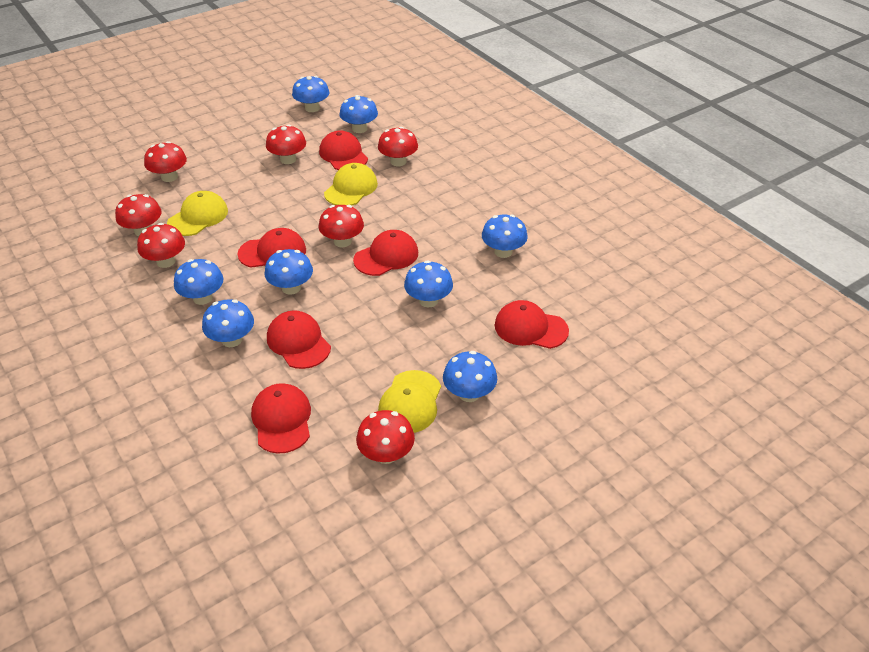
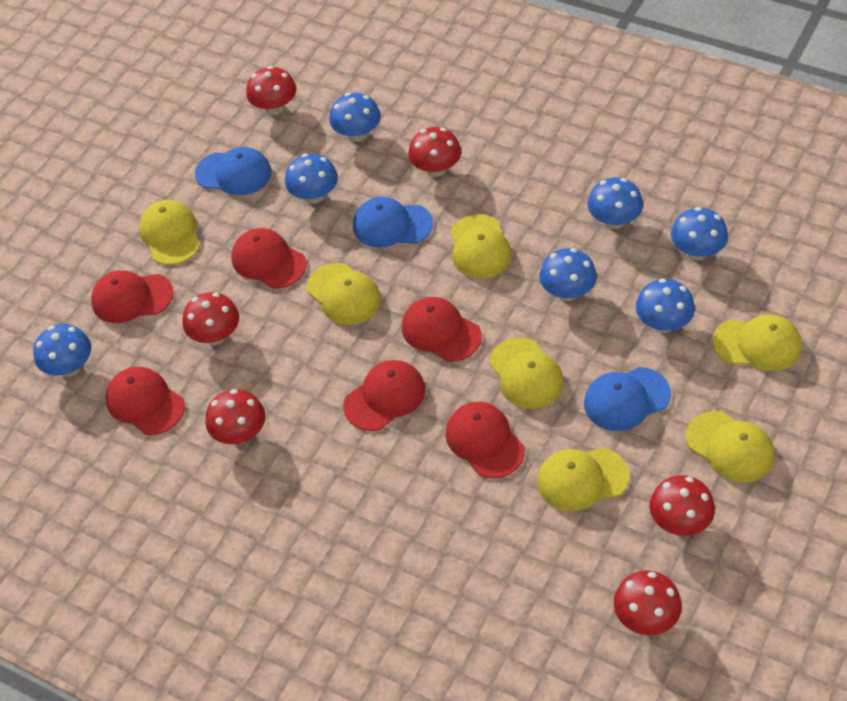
blue cap: 0 -> 3
blue mushroom: 8 -> 7
red mushroom: 7 -> 6
yellow cap: 3 -> 7

